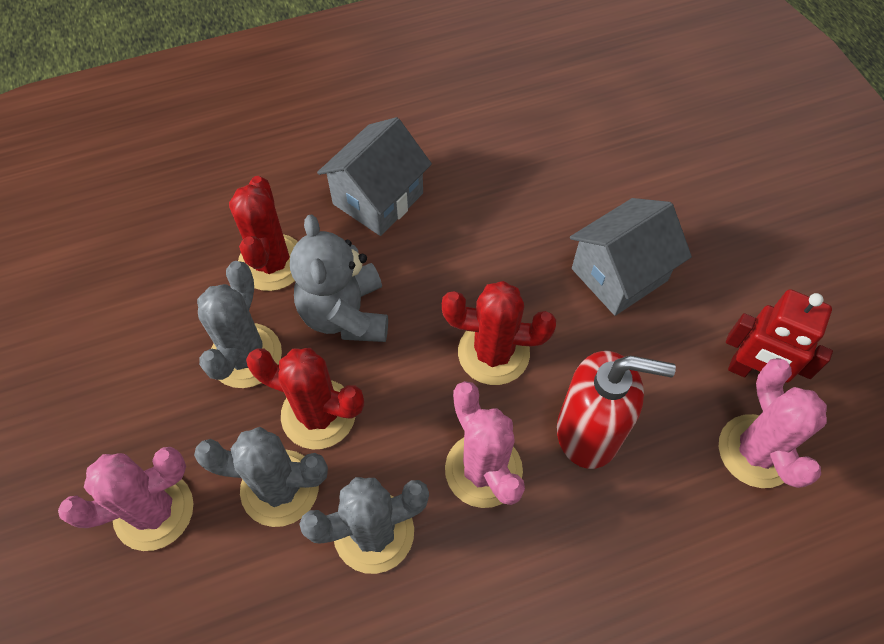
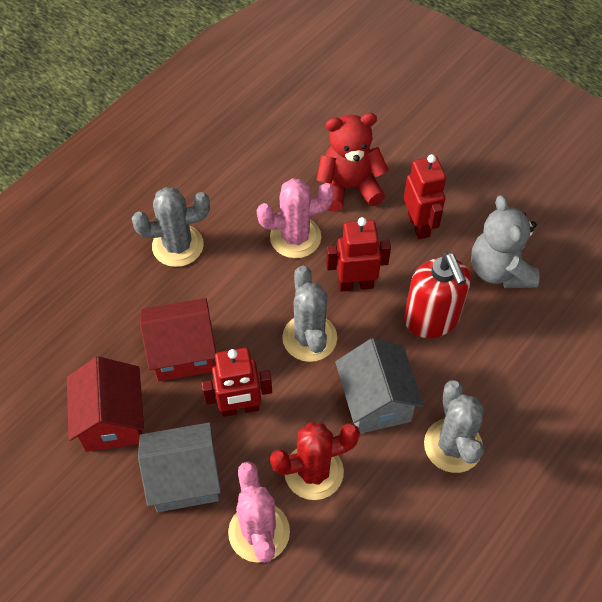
pink cactus: 3 -> 2
red cactus: 3 -> 1
red house: 0 -> 2
red robot: 1 -> 3
red teddy bear: 0 -> 1

